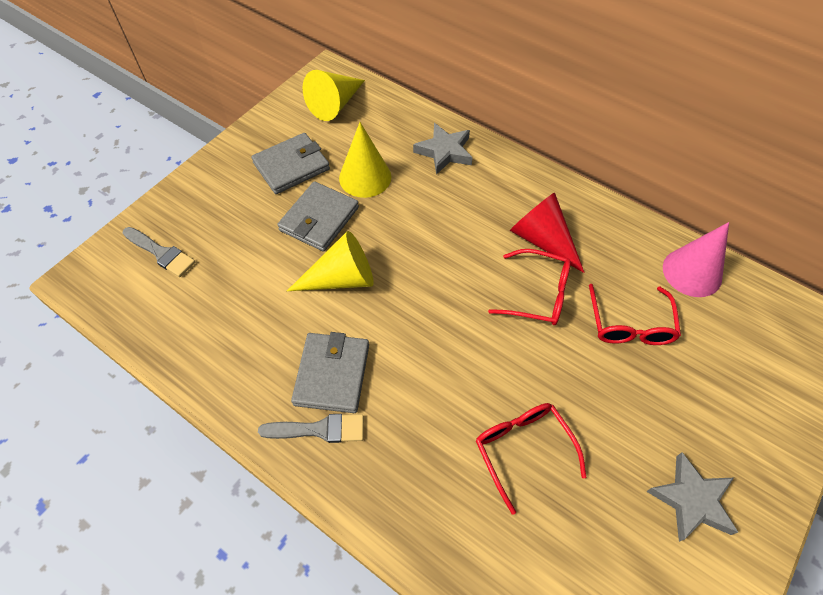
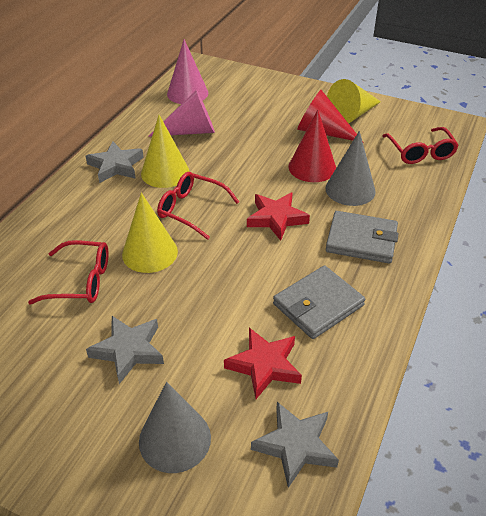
grey brush: 2 -> 0
grey cone: 0 -> 2
grey star: 2 -> 3
grey wallet: 3 -> 2
pink cone: 1 -> 2
red cone: 1 -> 2
red star: 0 -> 2

